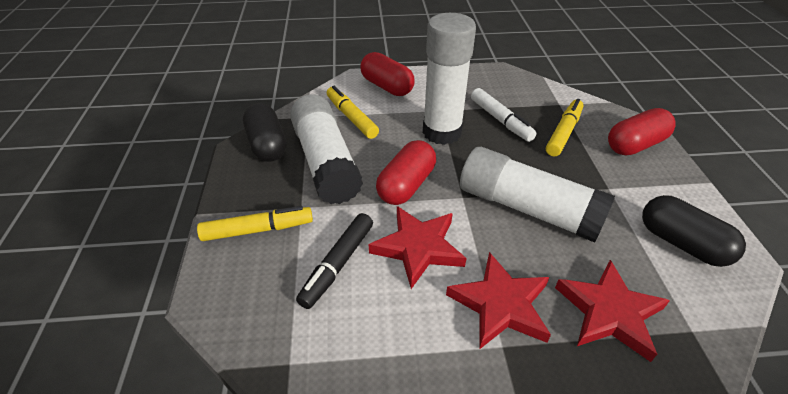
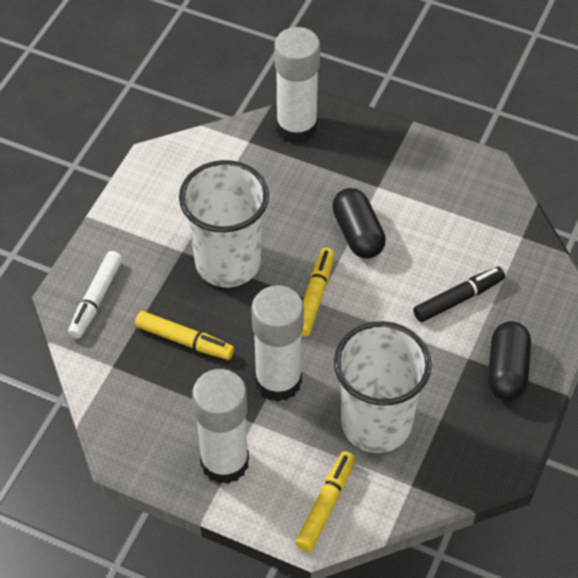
red capsule: 3 -> 0
red star: 3 -> 0
white cup: 0 -> 2

